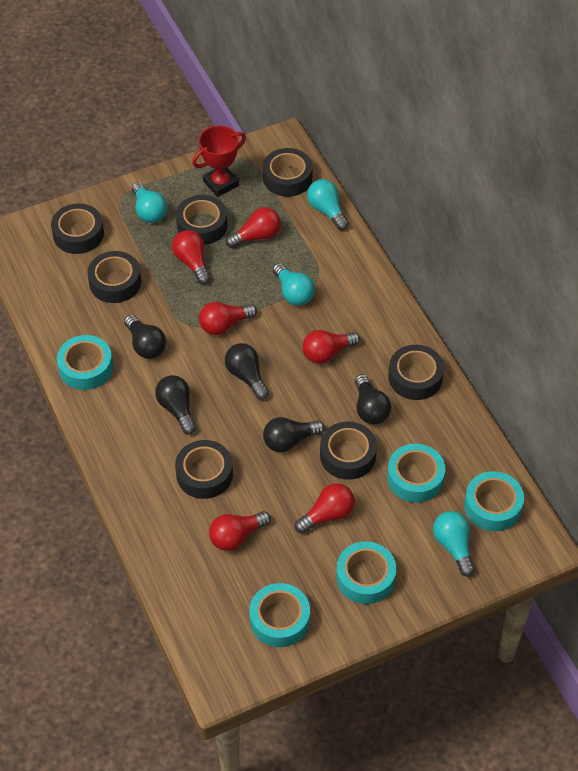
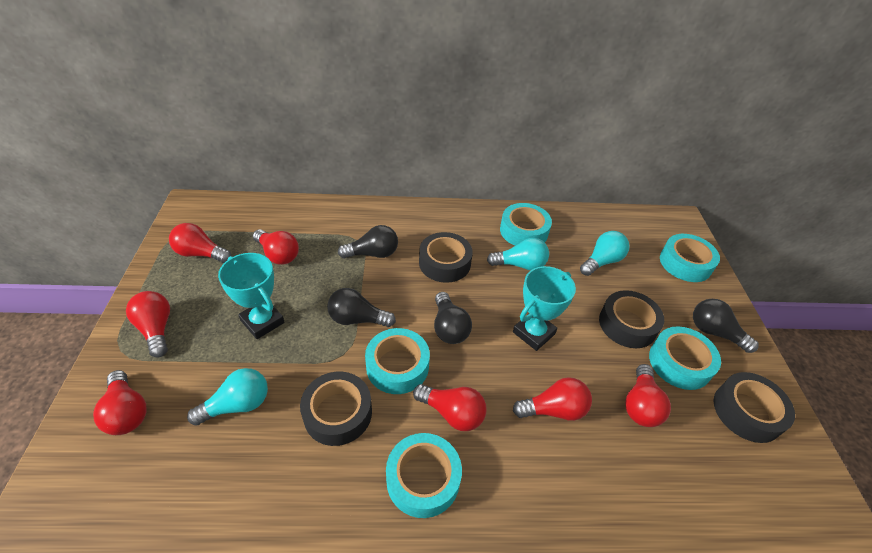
black light bulb: 5 -> 4
black tape: 7 -> 4
red light bulb: 6 -> 7
red trophy: 1 -> 0
turquoise light bulb: 4 -> 3
turquoise trophy: 0 -> 2

